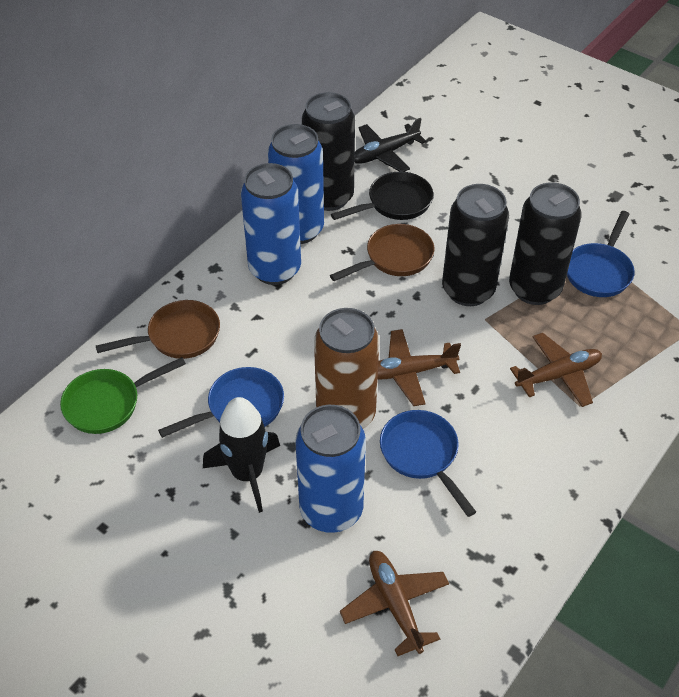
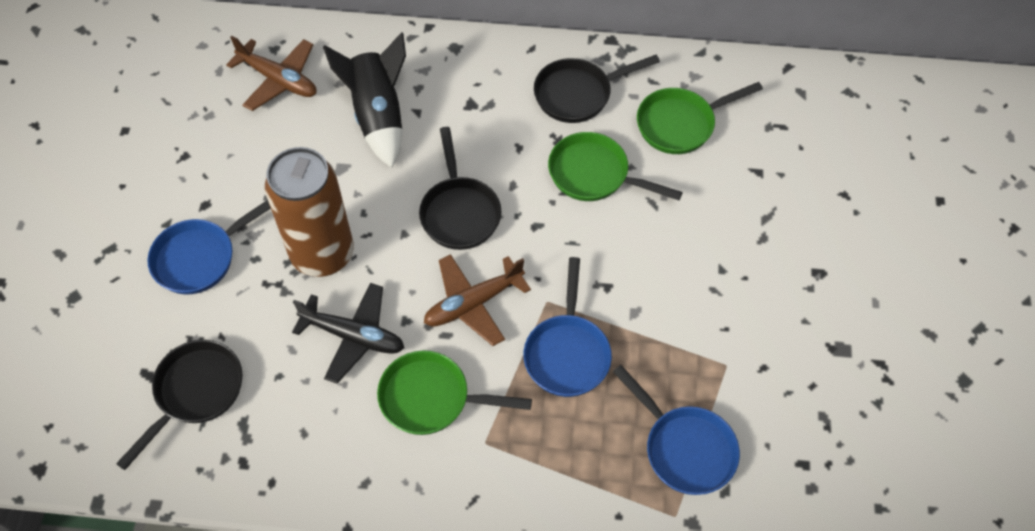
black can: 3 -> 0
black pan: 1 -> 3
blue can: 3 -> 0
brown pan: 2 -> 0
brown plane: 3 -> 2
green pan: 1 -> 3

